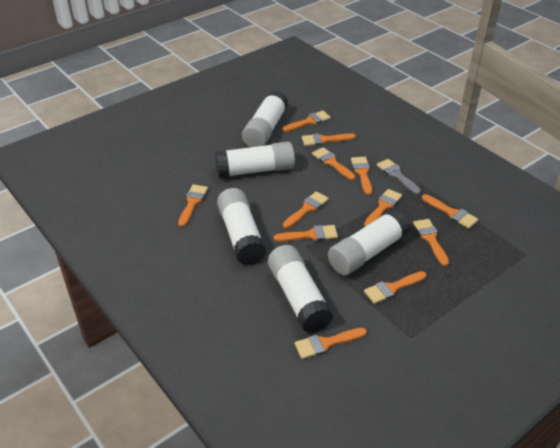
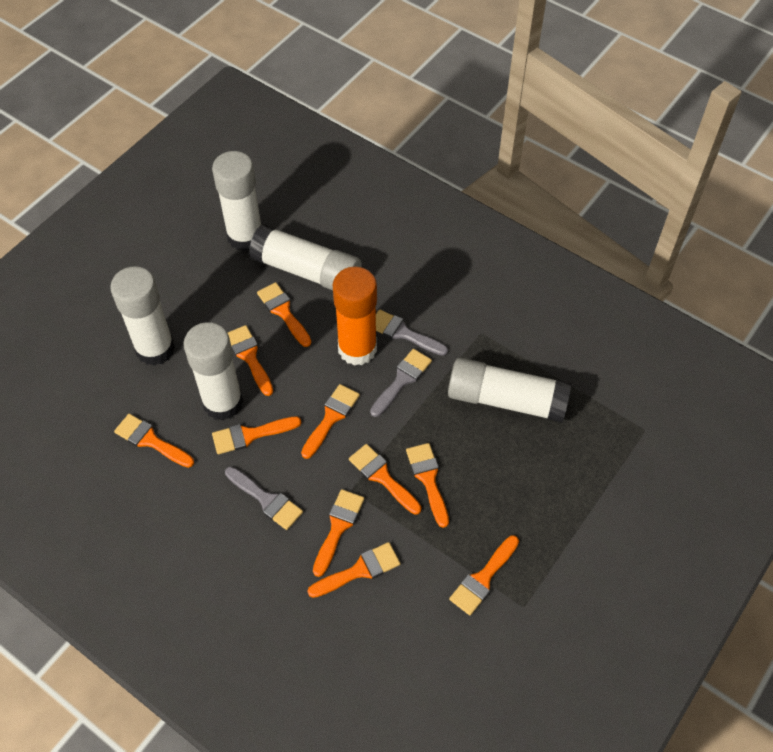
grey brush: 1 -> 3
orange brush: 12 -> 10
orange glue stick: 0 -> 1

